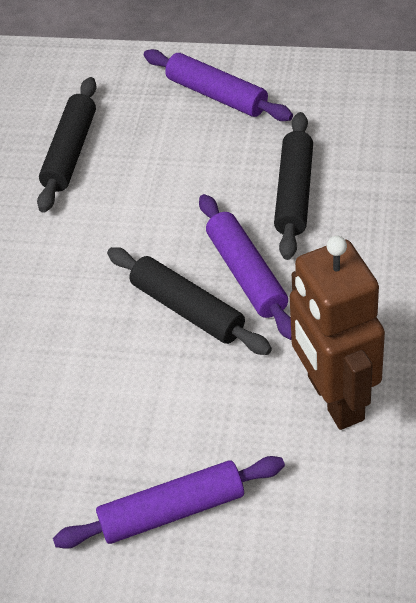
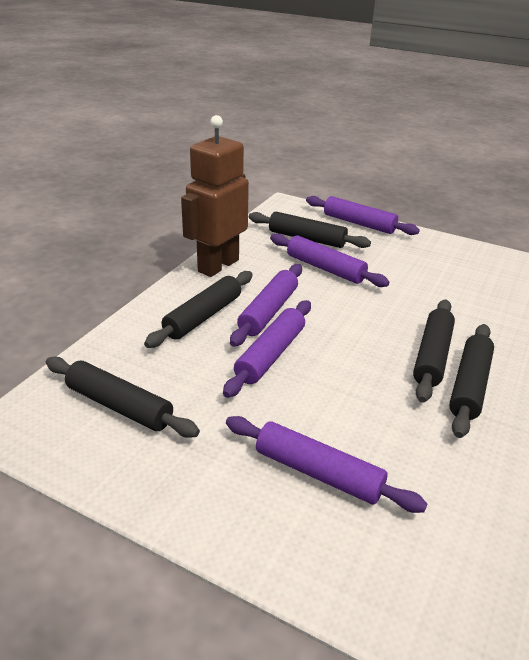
black rolling pin: 3 -> 5
purple rolling pin: 3 -> 5

